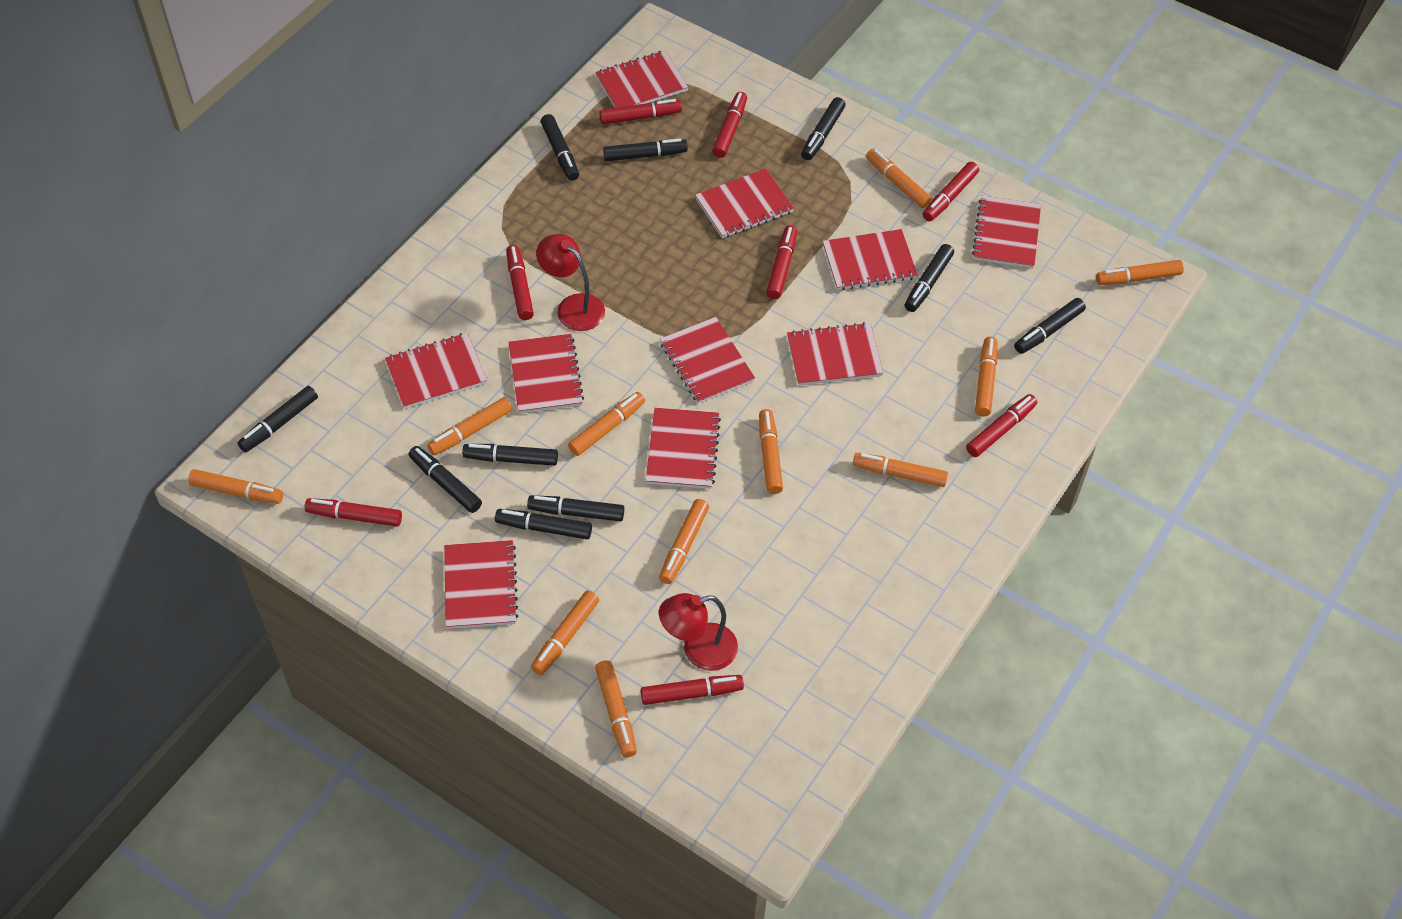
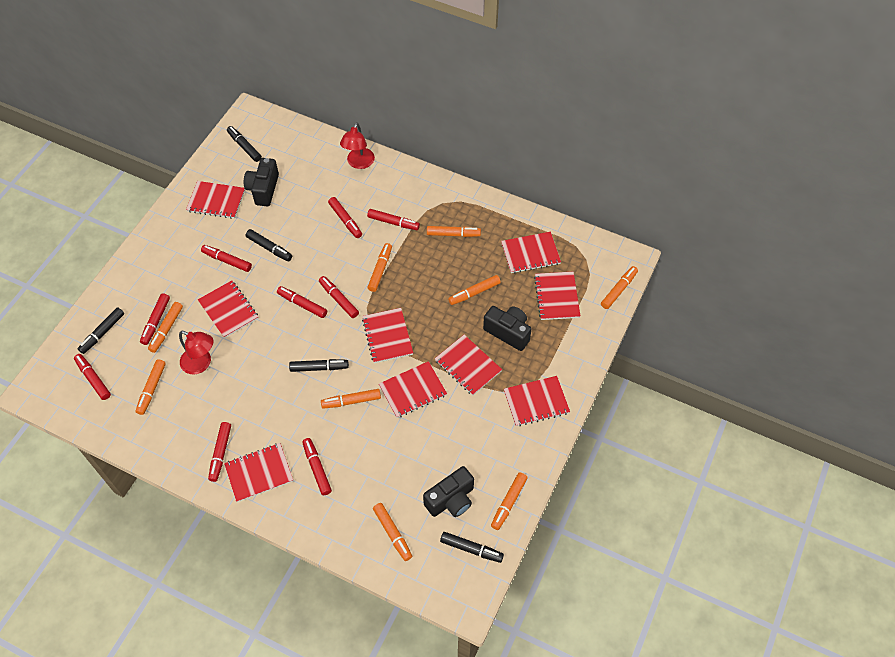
black camera: 0 -> 3
black marker: 10 -> 5
orange marker: 11 -> 9
red marker: 8 -> 9
red notebook: 10 -> 9

